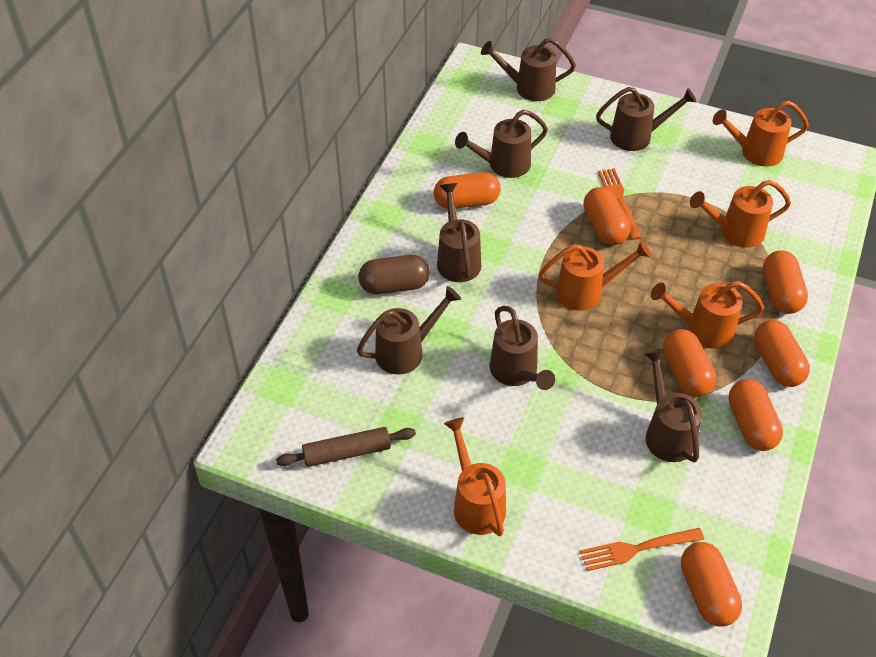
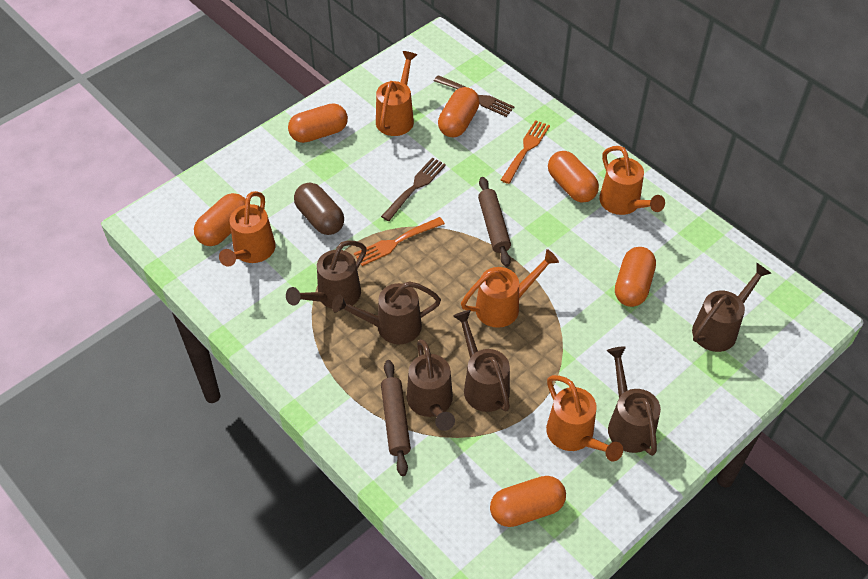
brown fork: 0 -> 2
brown rolling pin: 1 -> 2
brown watering can: 7 -> 6
orange capsule: 7 -> 6

